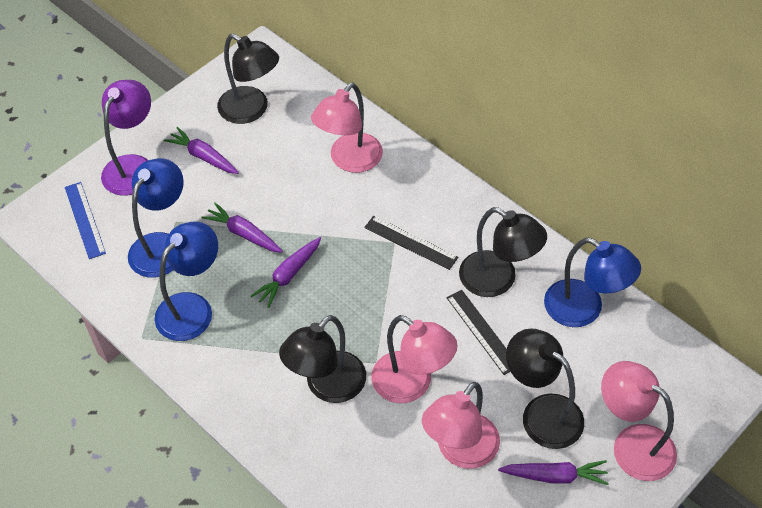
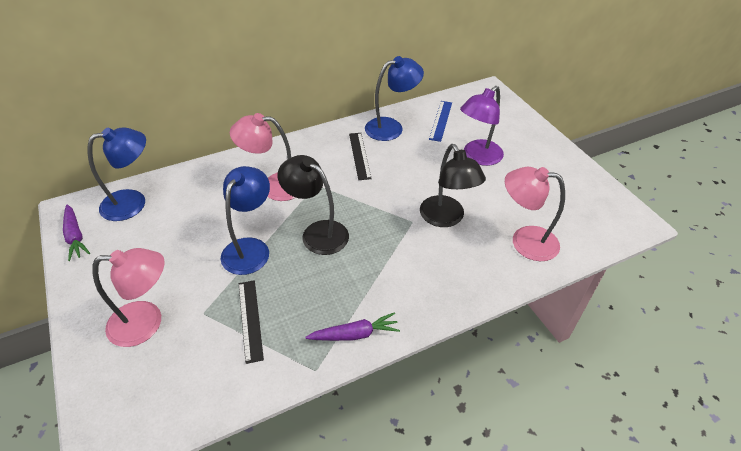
black lamp: 4 -> 2
pink lamp: 4 -> 3
purple carrot: 4 -> 2

